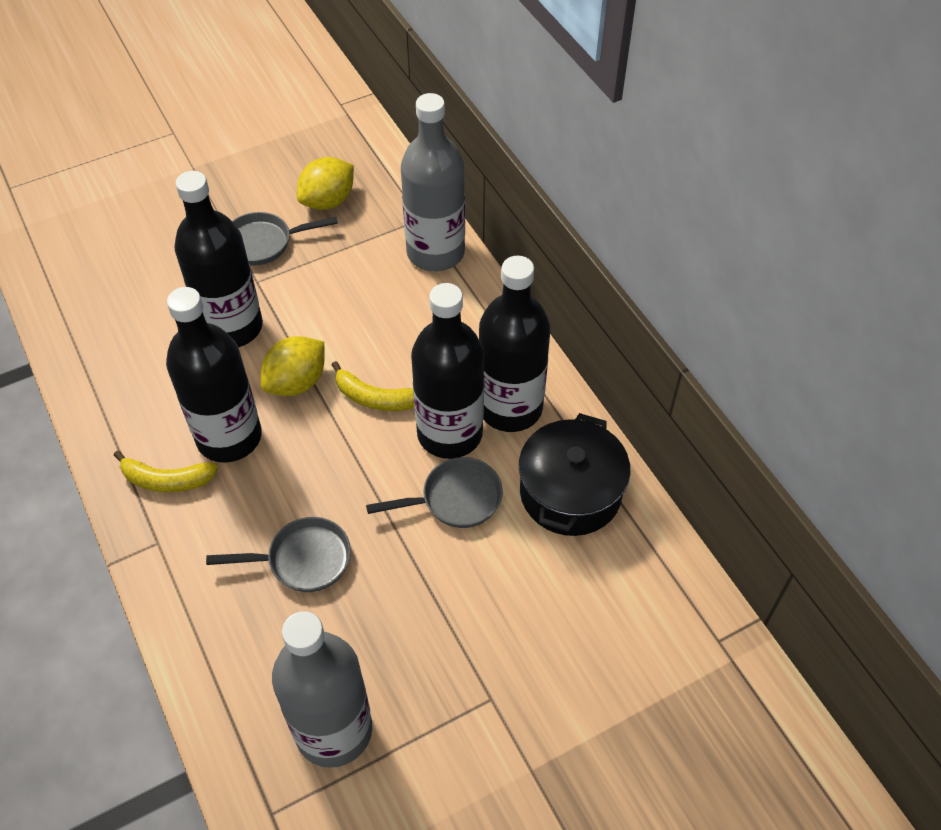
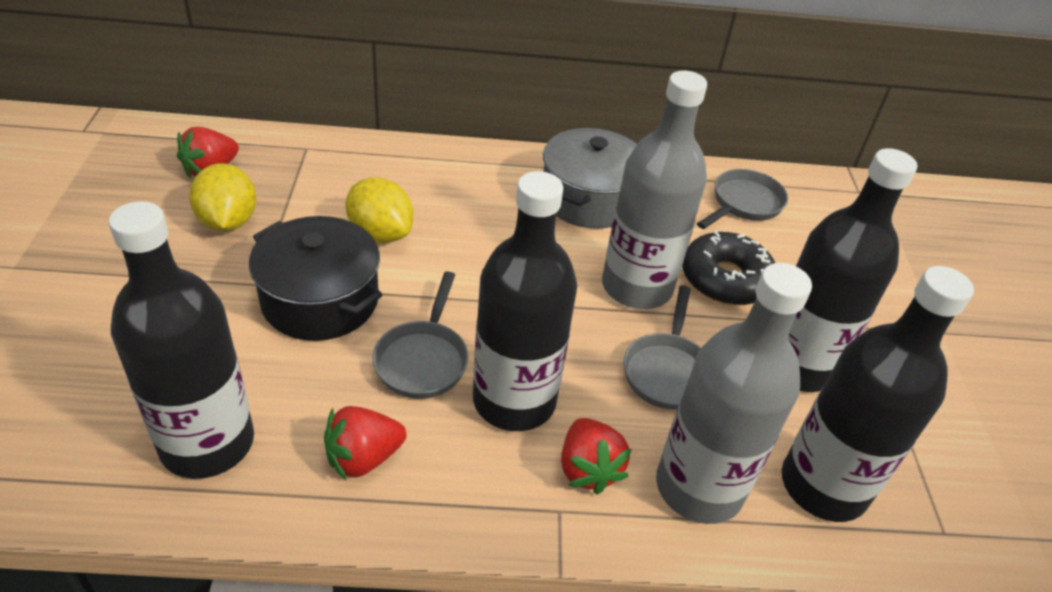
black donut: 0 -> 1
grey pot: 0 -> 1
red strawberry: 0 -> 3
yellow banana: 2 -> 0

